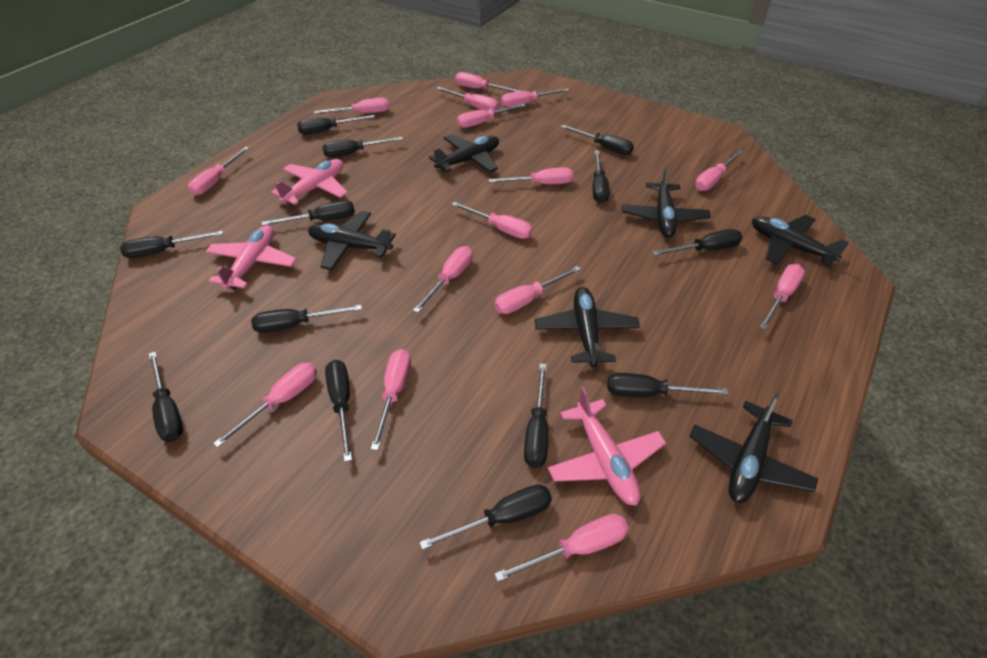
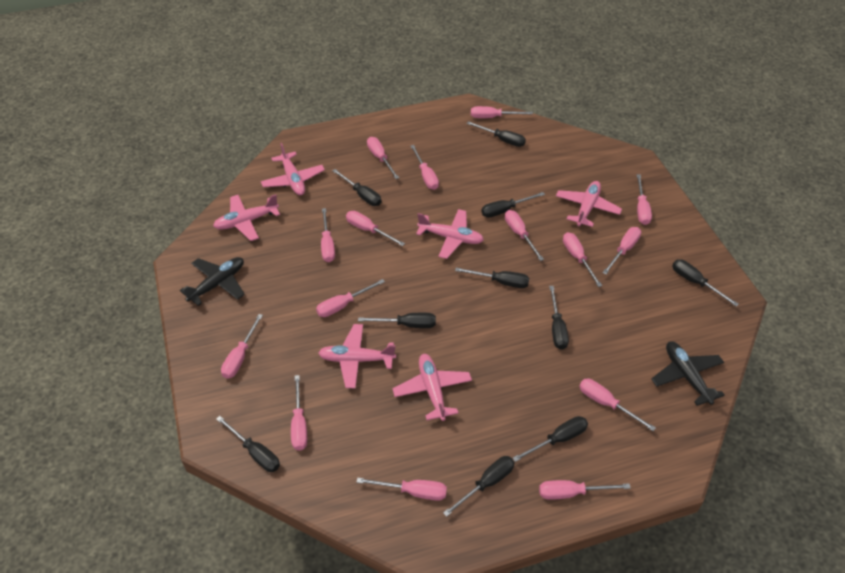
black plane: 6 -> 2
black screwdriver: 13 -> 10
pink plane: 3 -> 6

